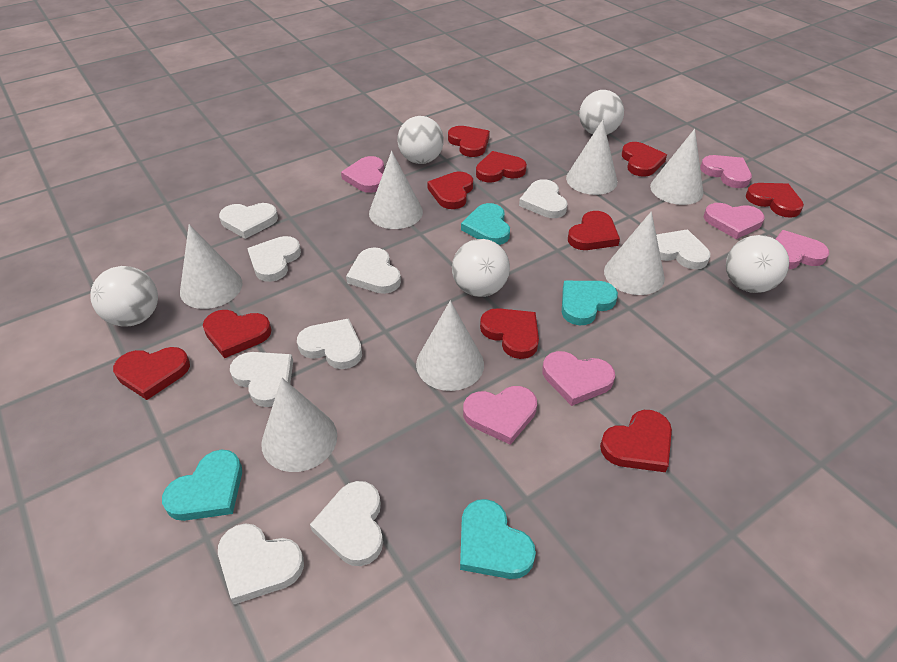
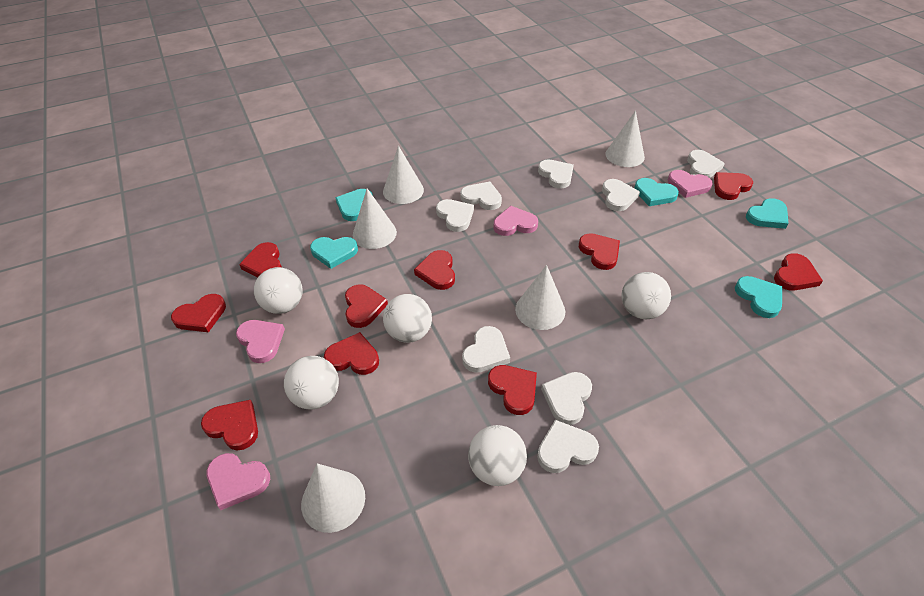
pink heart: 6 -> 4
turquoise heart: 4 -> 5
white cone: 7 -> 5
white heart: 9 -> 8

